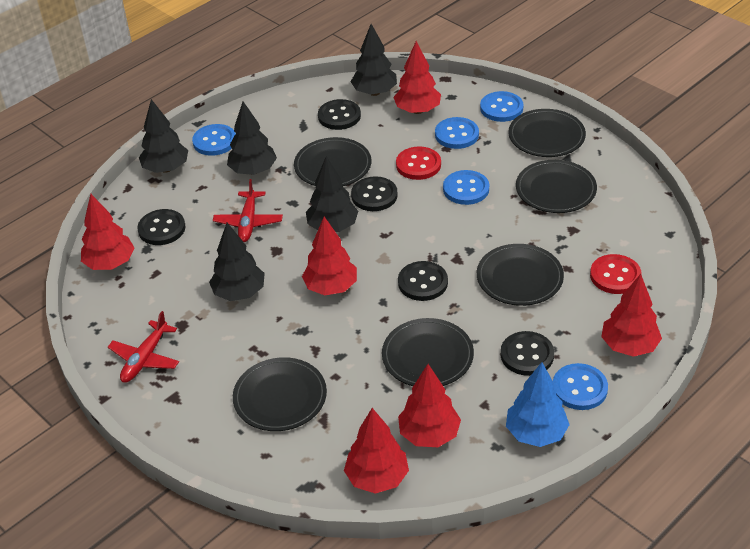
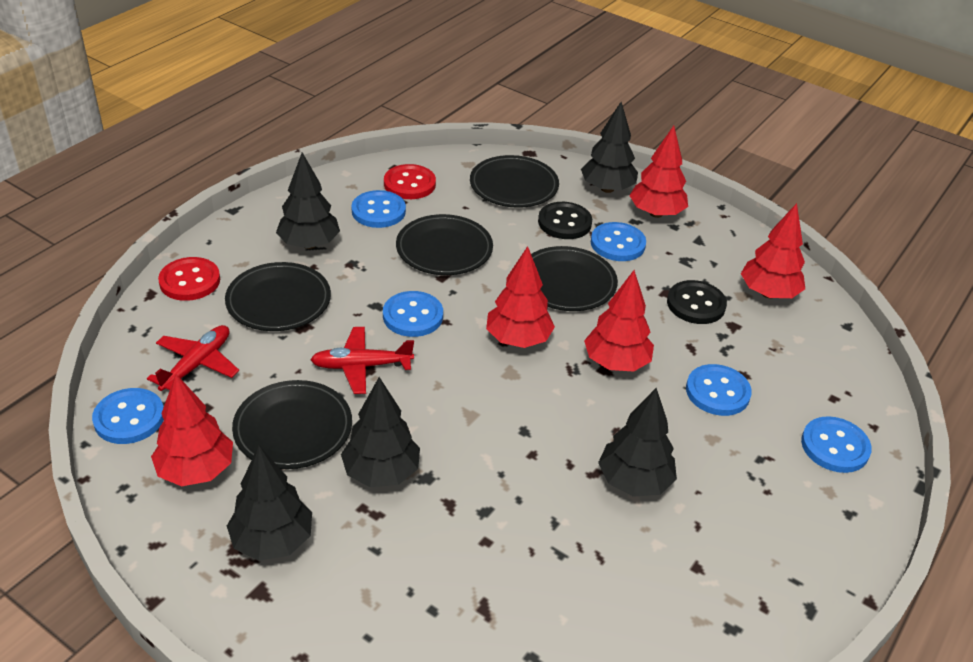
black button: 5 -> 2
black plate: 6 -> 5
blue button: 5 -> 6
blue tree: 1 -> 0
red tree: 6 -> 5

